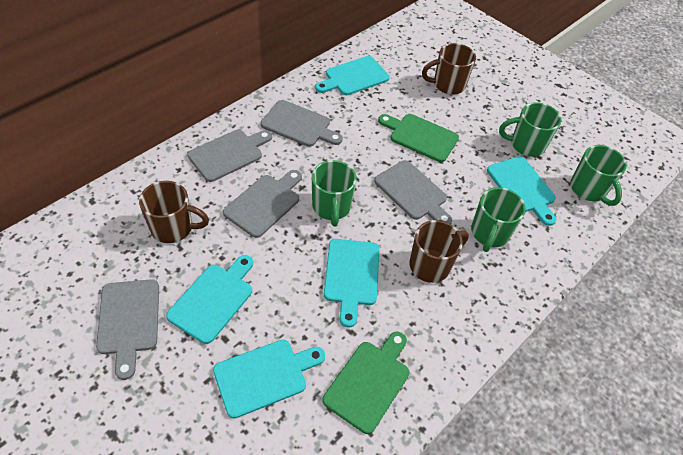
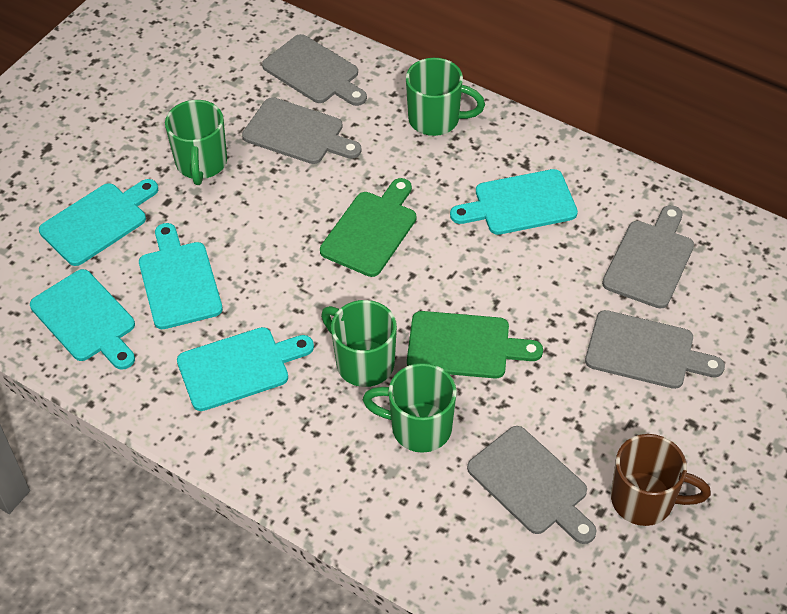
brown mug: 3 -> 1

